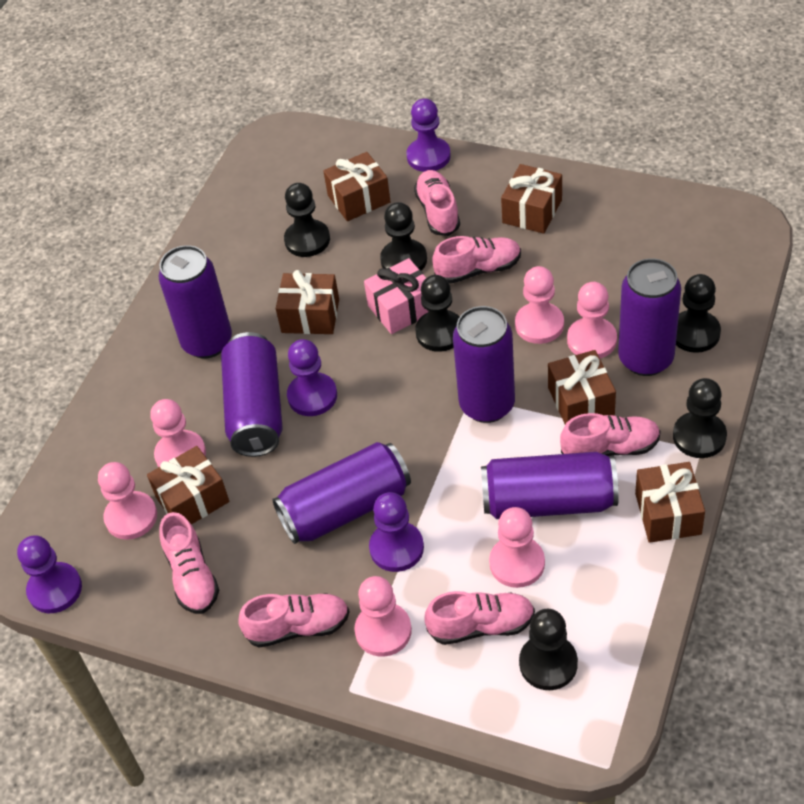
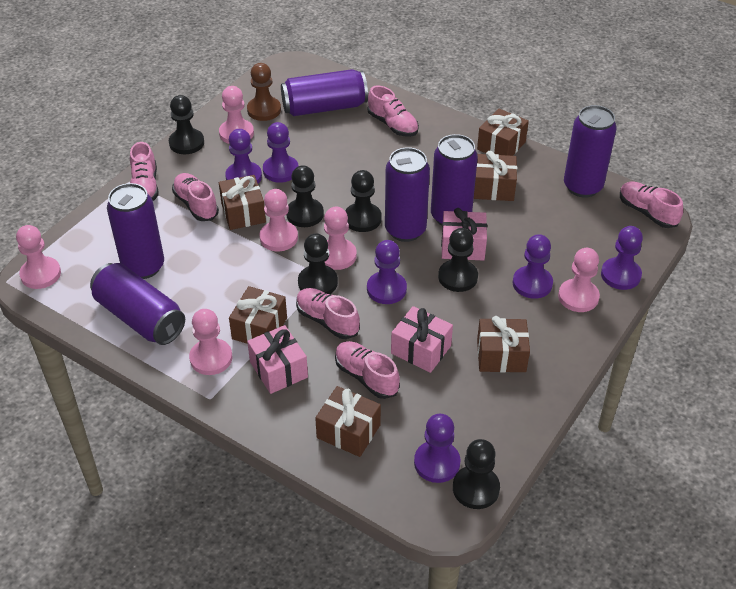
brown pawn: 0 -> 1
pink gift: 1 -> 3
purple pawn: 4 -> 6

